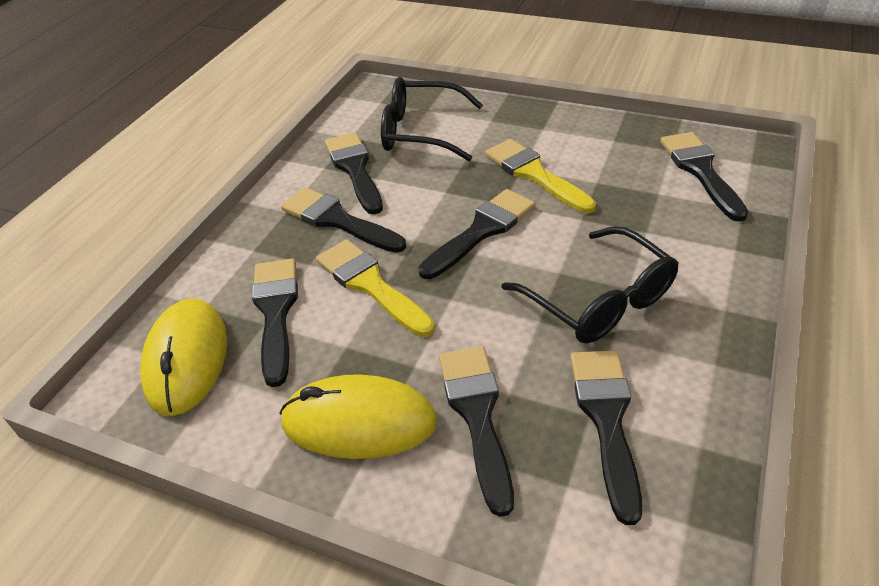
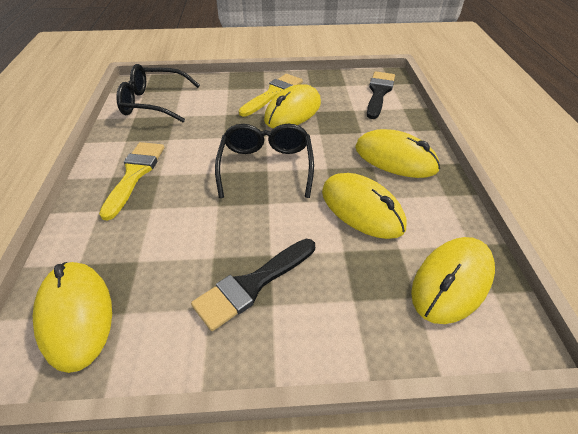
black brush: 7 -> 2
yellow mouse: 2 -> 5

